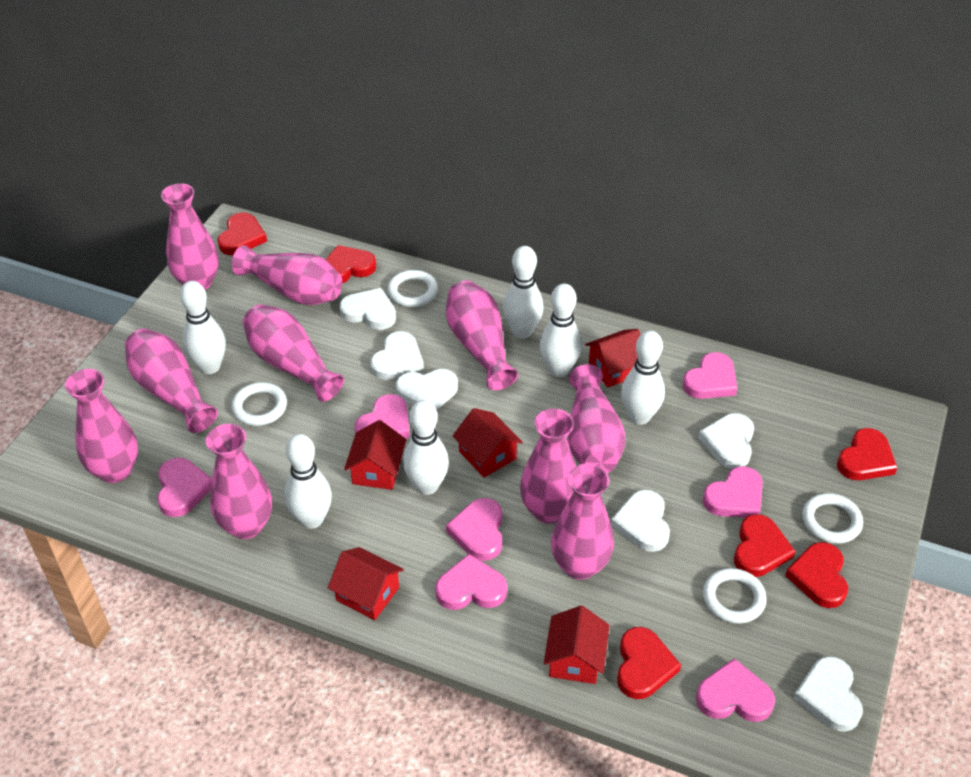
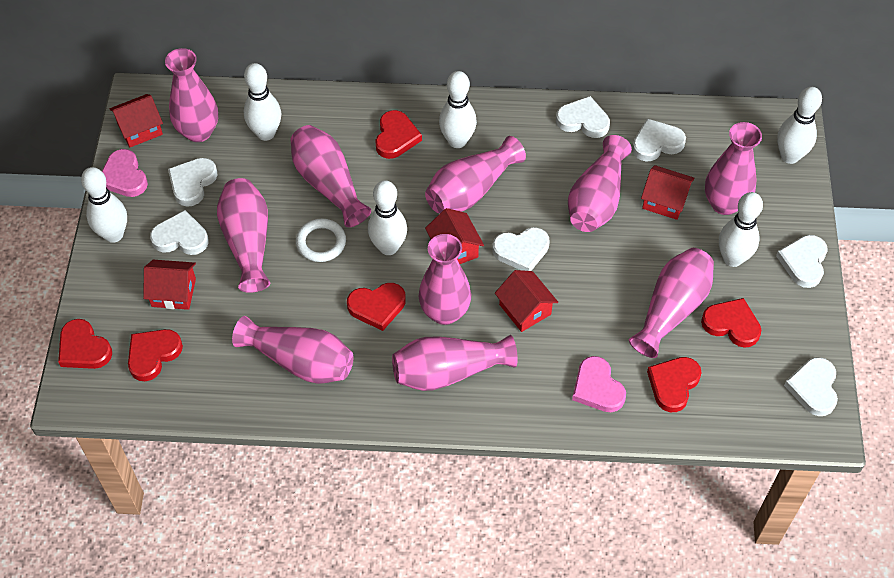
pink heart: 7 -> 2
white heart: 6 -> 7
white ring: 4 -> 1

